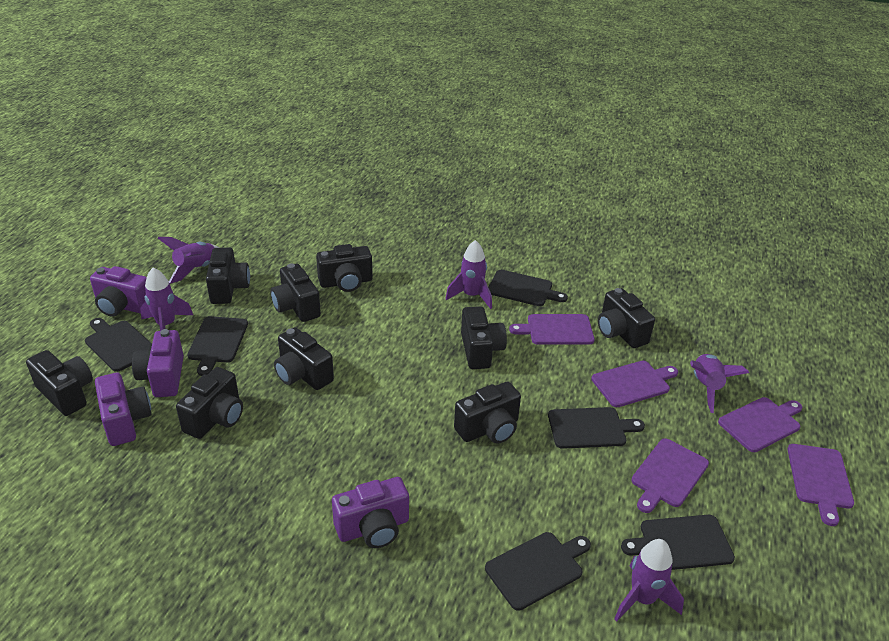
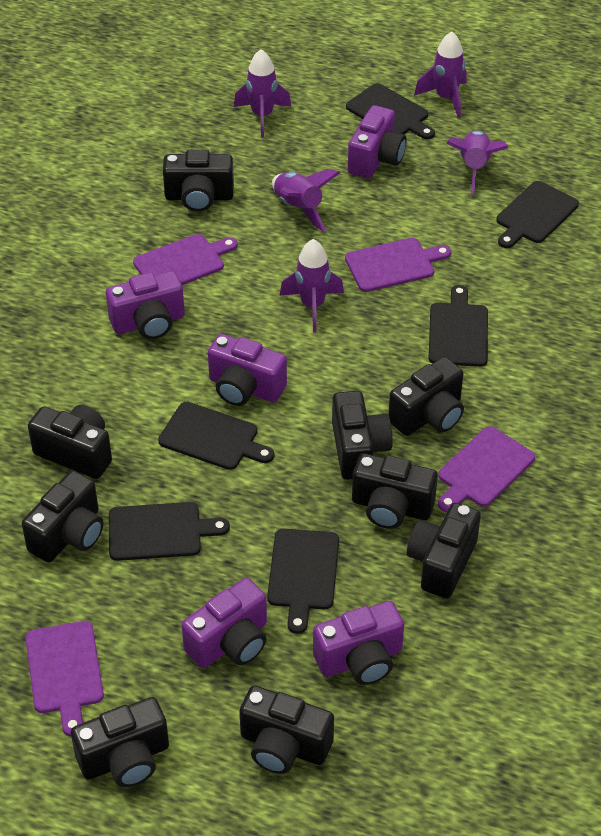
purple camera: 4 -> 5
purple cutting board: 5 -> 4

